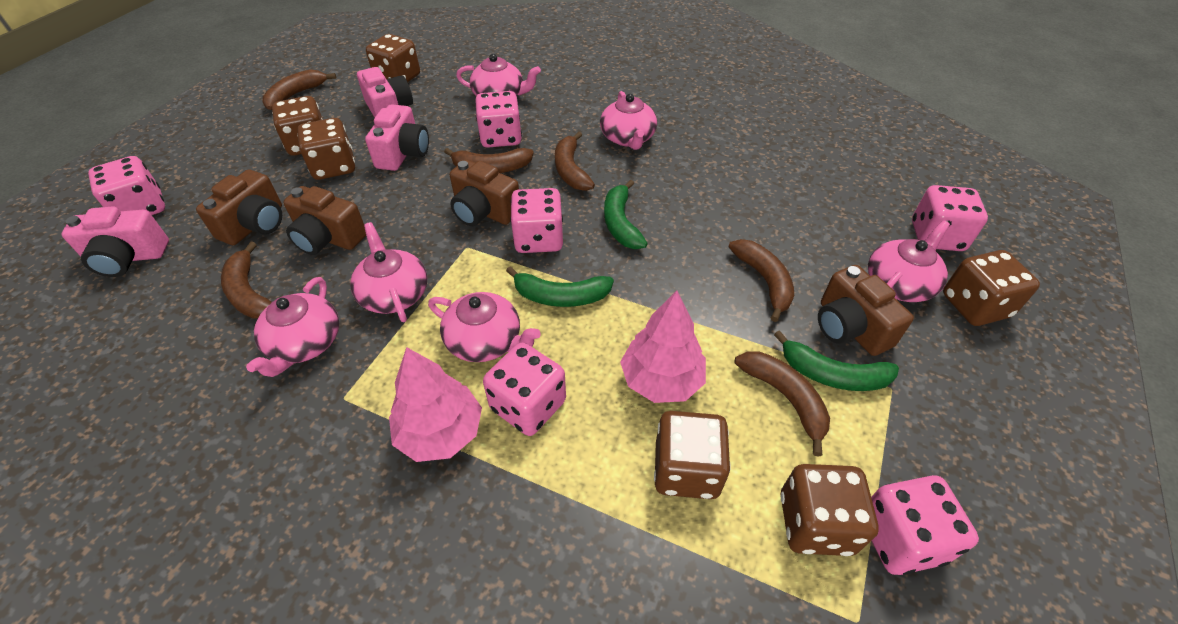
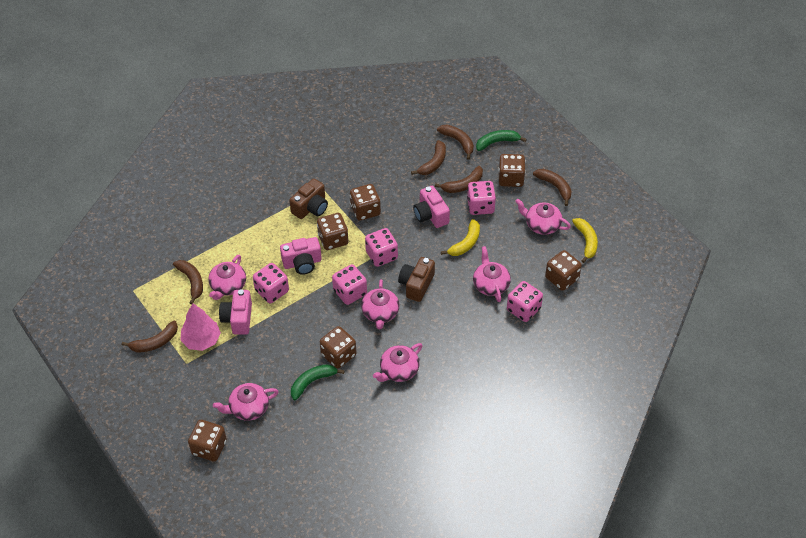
brown camera: 4 -> 2
green banana: 3 -> 2
pink dice: 6 -> 5
pink tree: 2 -> 1
yellow banana: 0 -> 2

